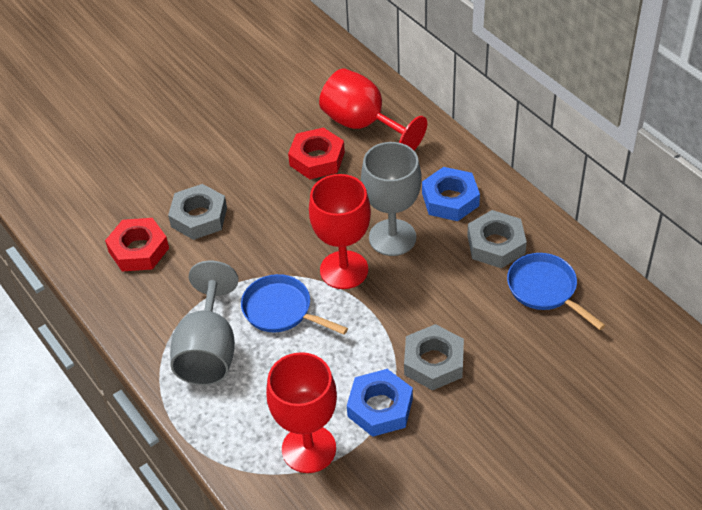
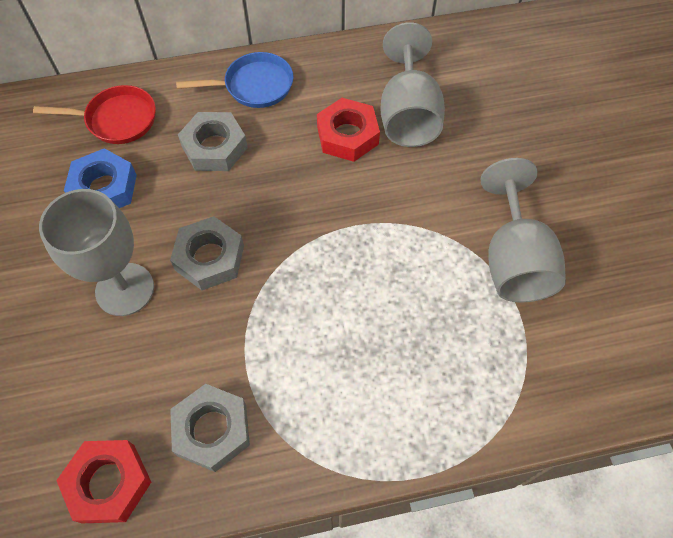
blue nut: 2 -> 1
blue pan: 2 -> 1
grey goblet: 2 -> 3
red goblet: 3 -> 0
red pan: 0 -> 1

